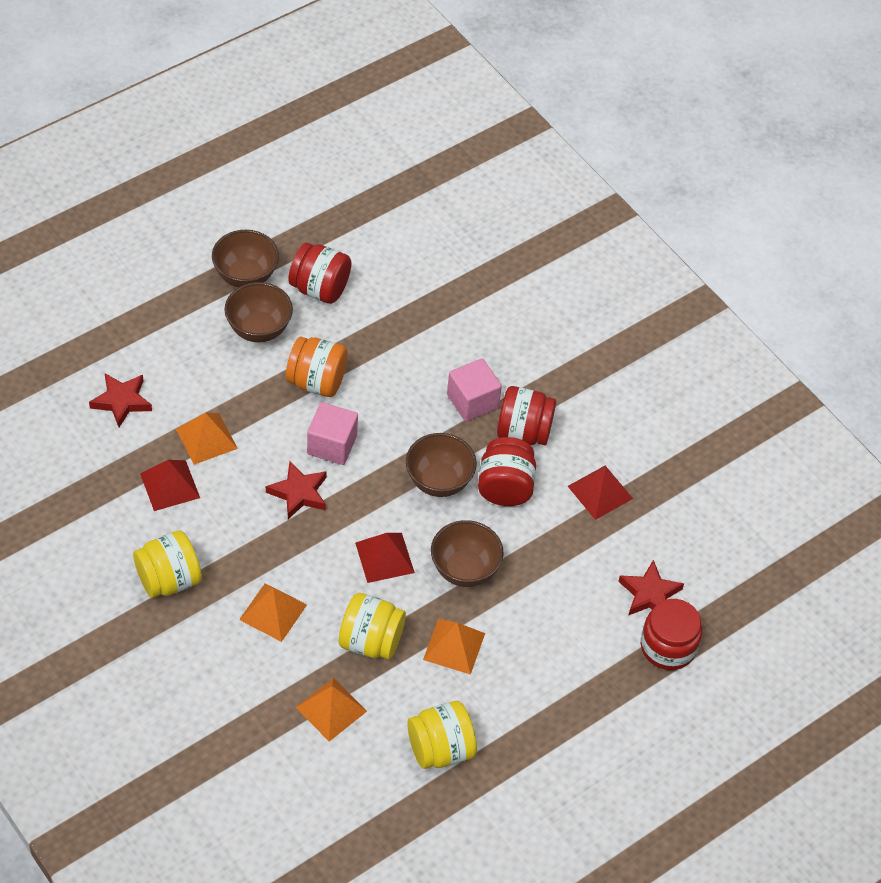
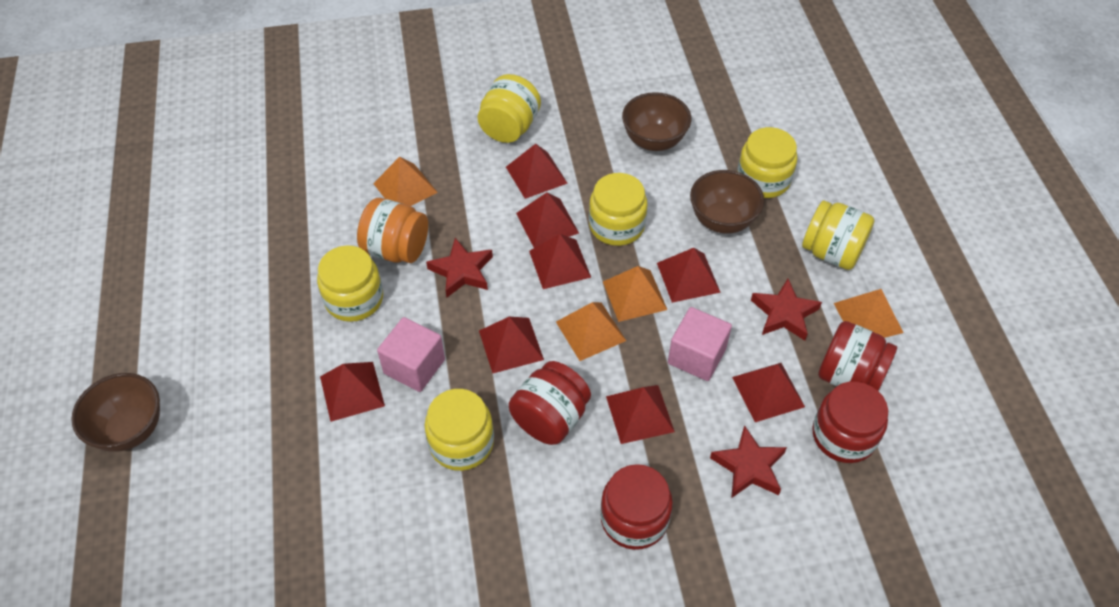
brown bowl: 4 -> 3
red pyramid: 3 -> 8
yellow jar: 3 -> 6

